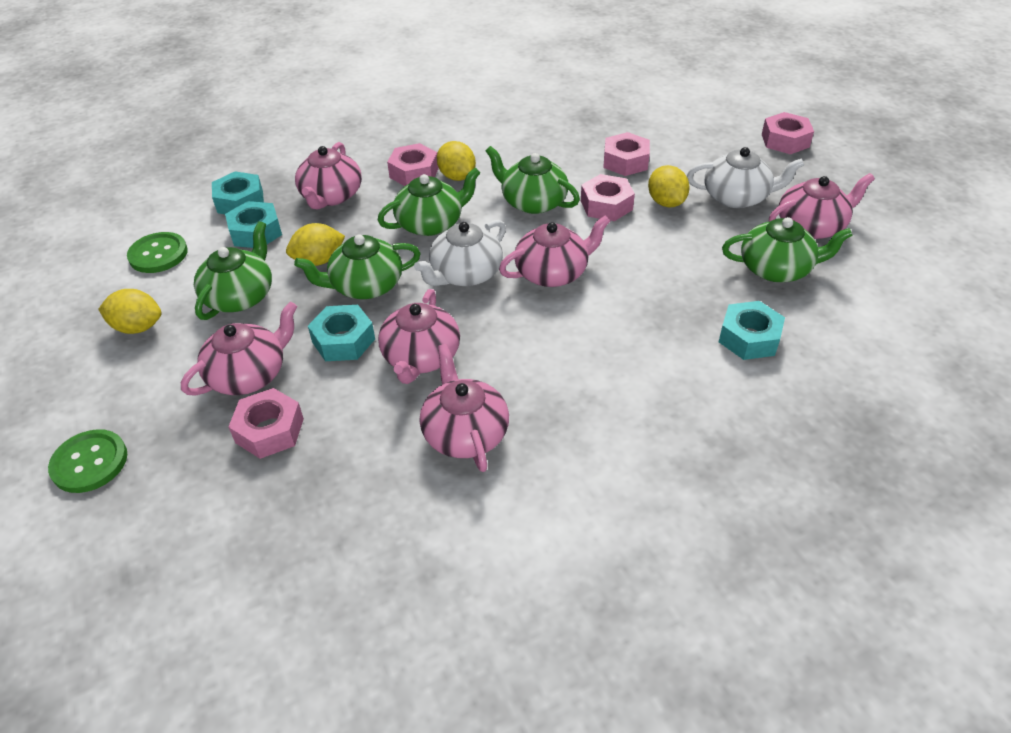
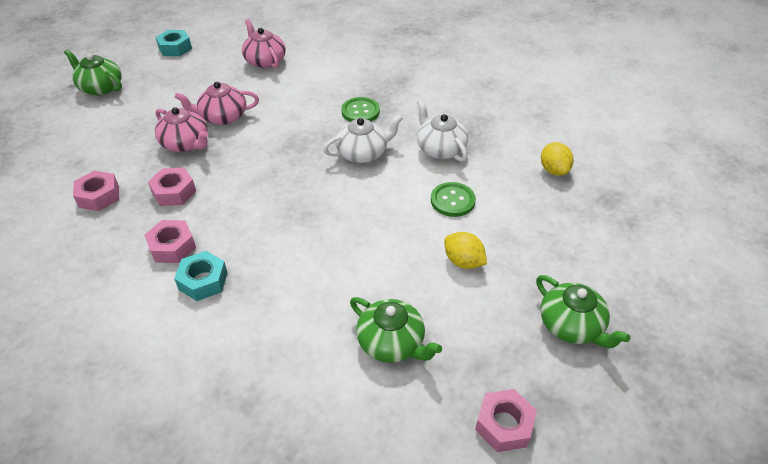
green teapot: 5 -> 3
pink nut: 5 -> 4
pink teapot: 6 -> 3
turquoise nut: 4 -> 2
yellow lemon: 4 -> 2

